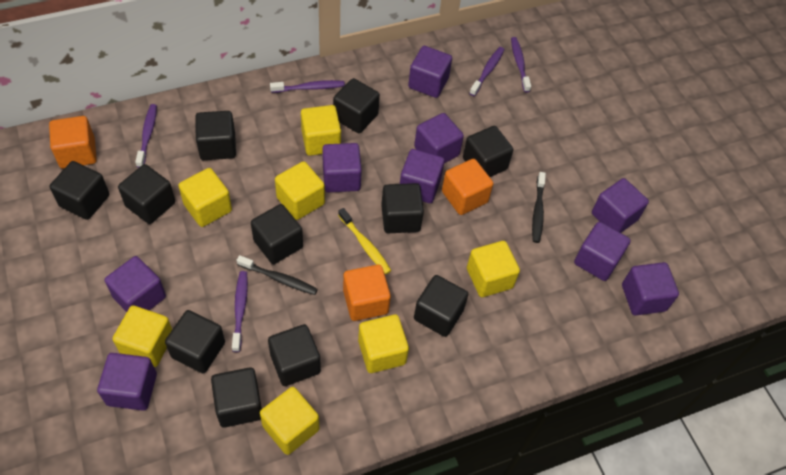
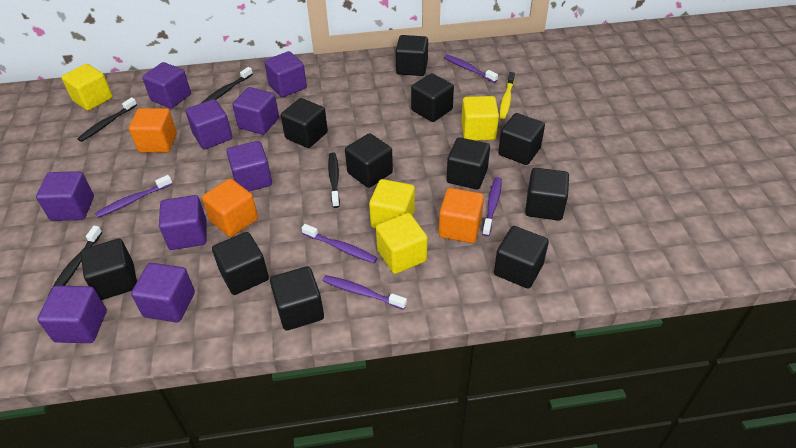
black toothbrush: 2 -> 4
yellow cube: 7 -> 4

